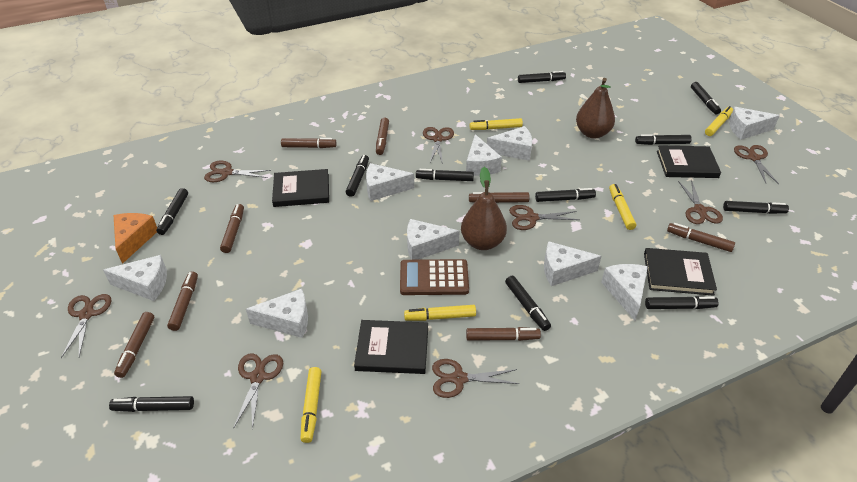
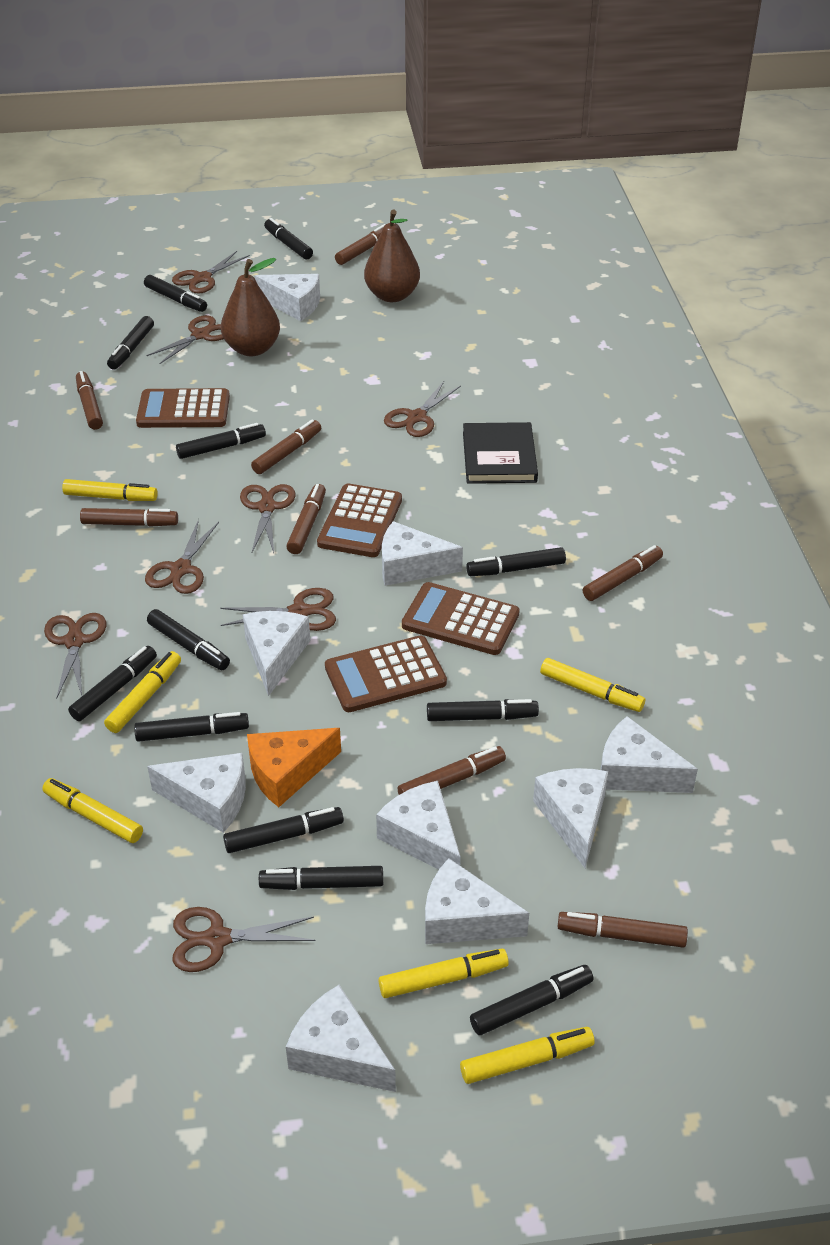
black book: 4 -> 1
black marker: 11 -> 12
brown calculator: 1 -> 4
yellow marker: 5 -> 6

